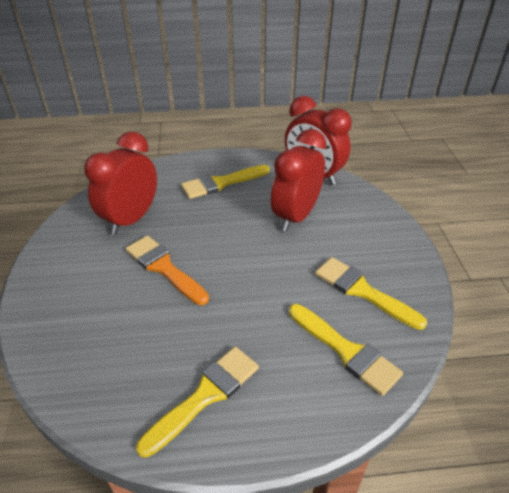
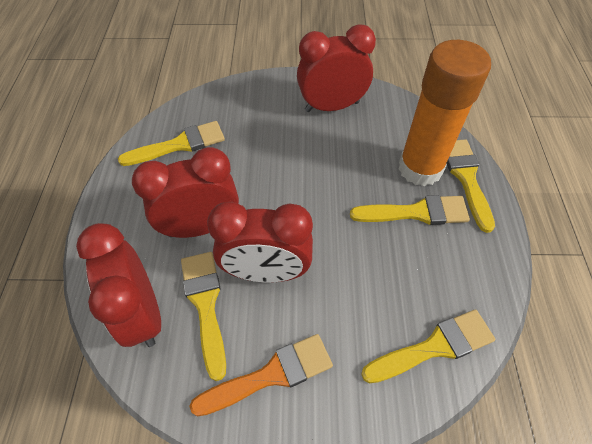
orange glue stick: 0 -> 1
red clock: 3 -> 4
yellow brush: 4 -> 5

